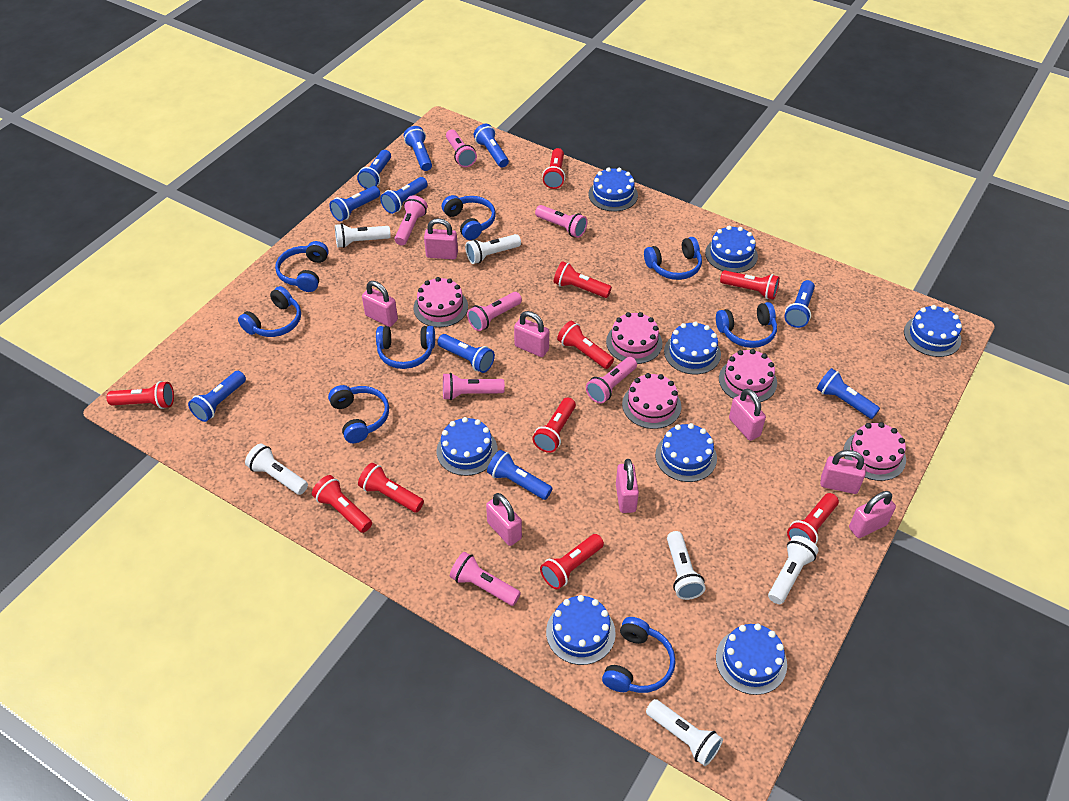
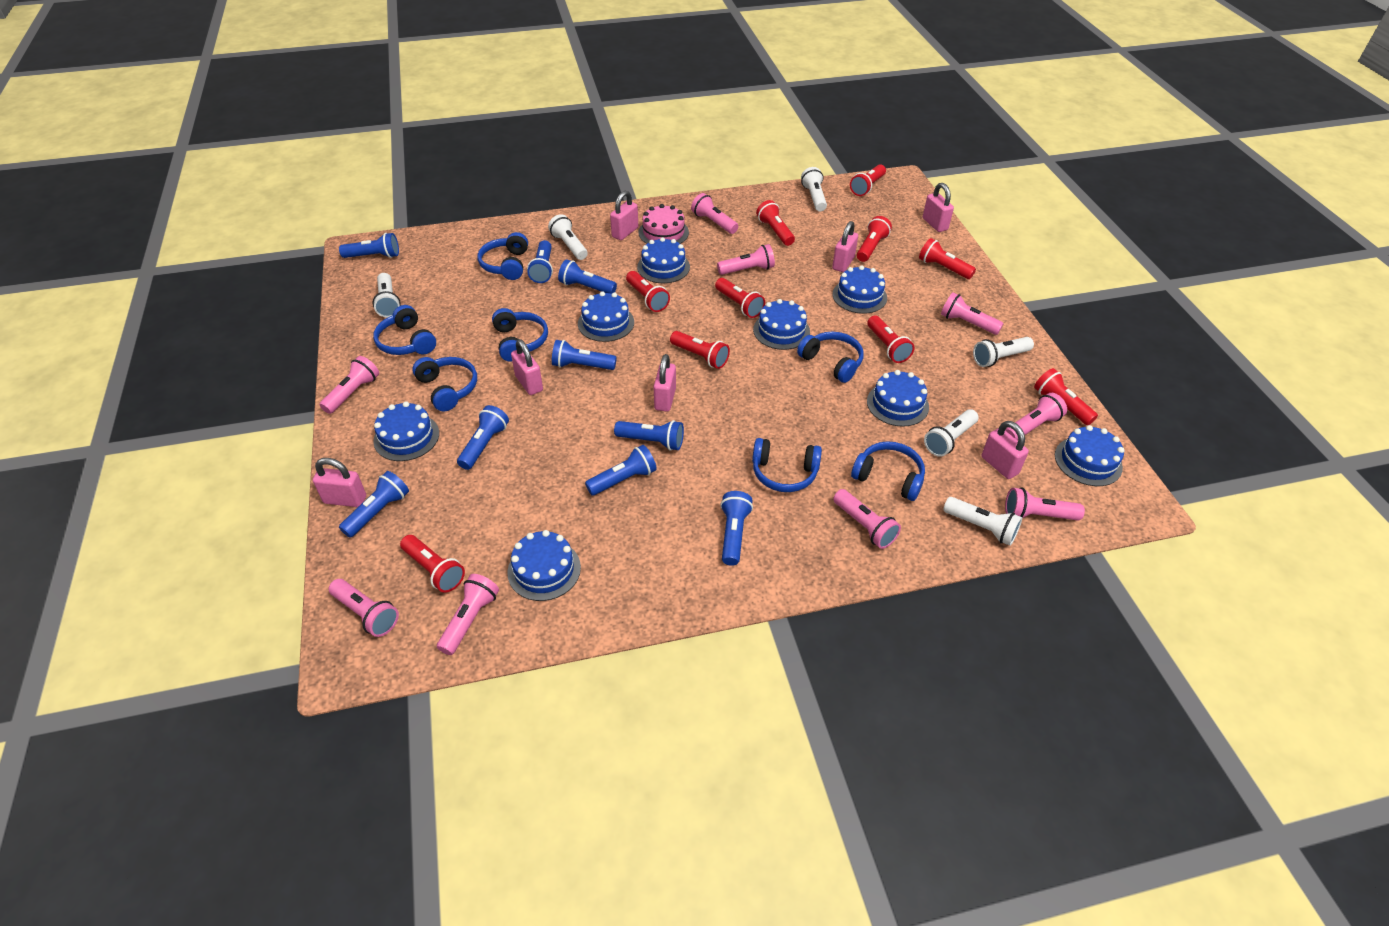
blue flashlight: 10 -> 9
blue headphones: 8 -> 7
pink cake: 5 -> 1
pink flashlight: 7 -> 9
pink padlock: 8 -> 7

